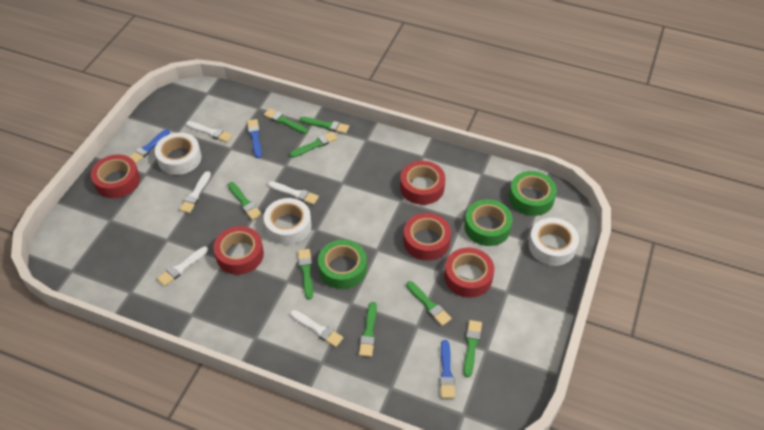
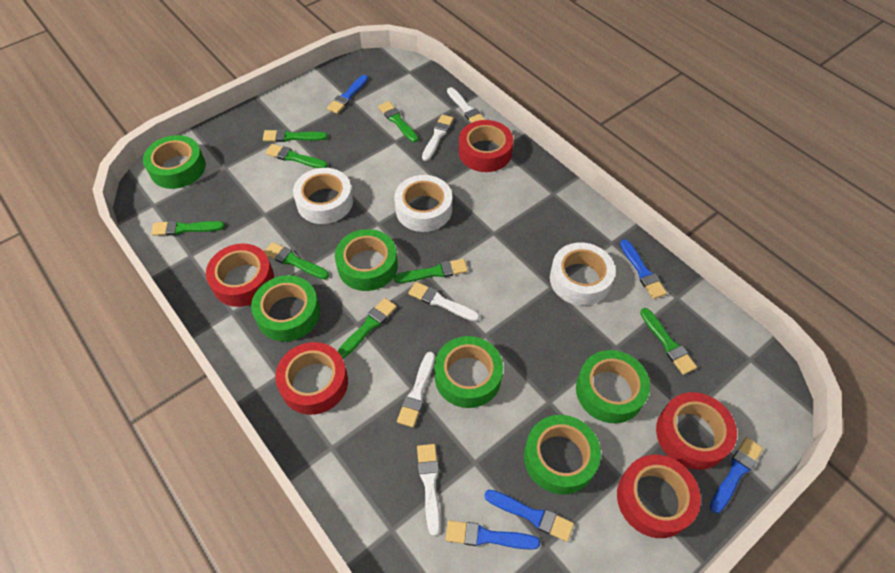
blue brush: 3 -> 5
green tape: 3 -> 6

